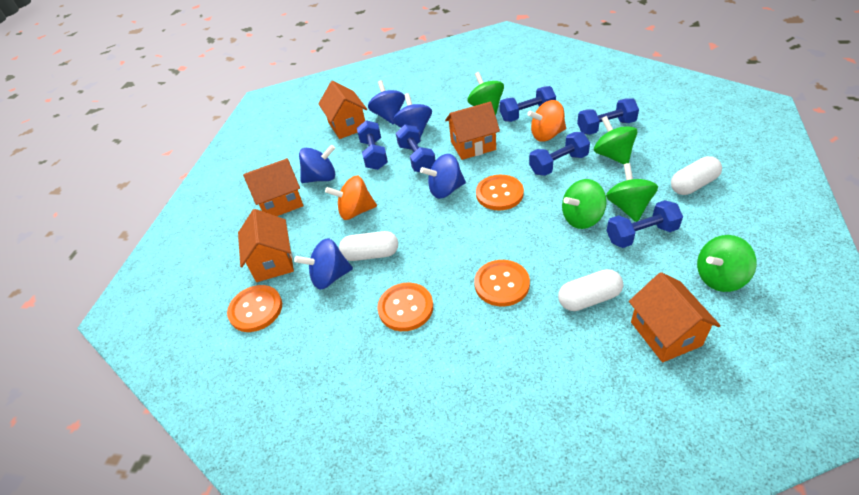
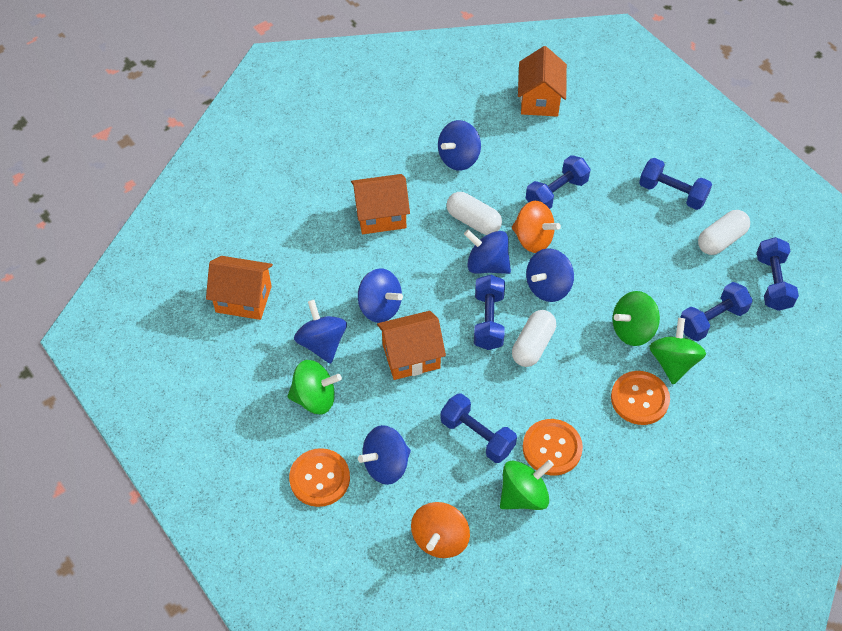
blue spinning top: 5 -> 6
green spinning top: 5 -> 4
orange button: 4 -> 3
orange house: 5 -> 4

